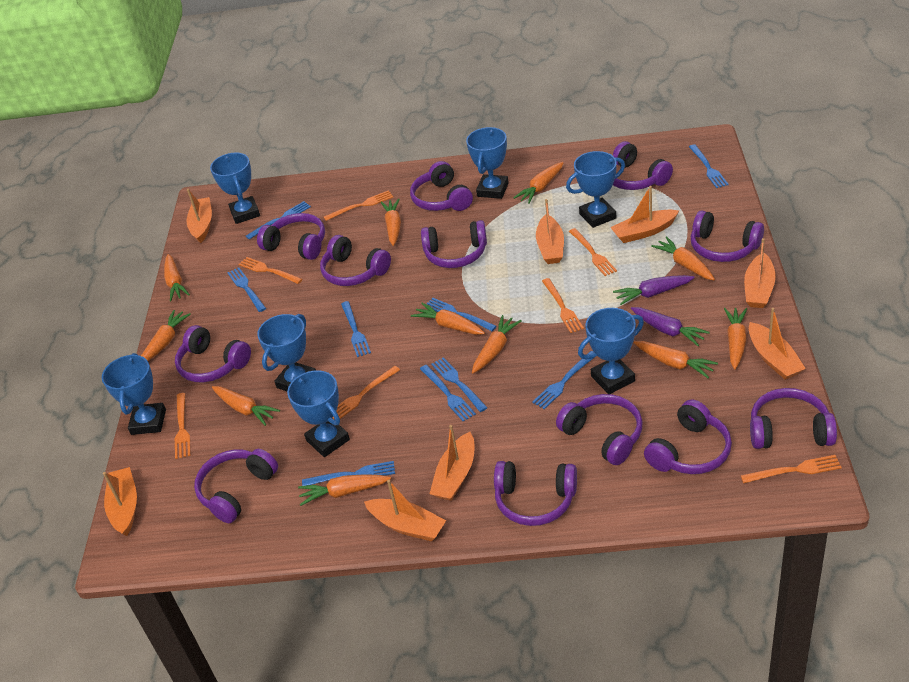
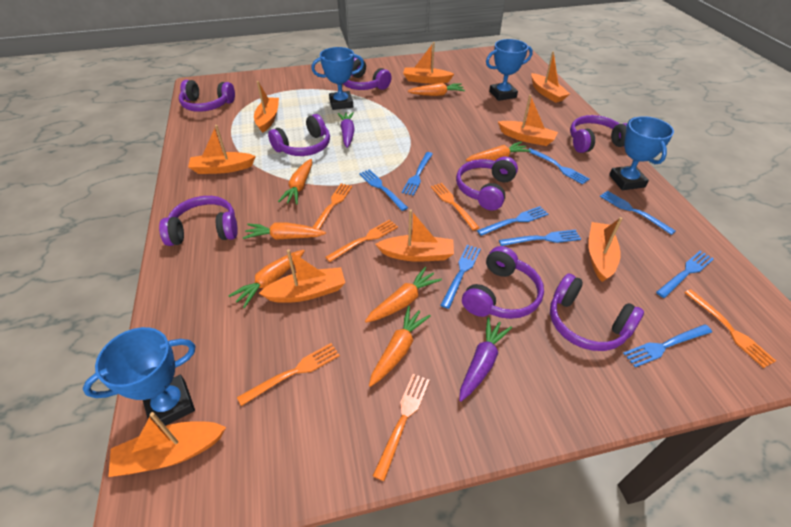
blue trophy: 7 -> 4
orange boat: 8 -> 9
orange carrot: 11 -> 7
orange fork: 7 -> 6
purple headphones: 12 -> 8

